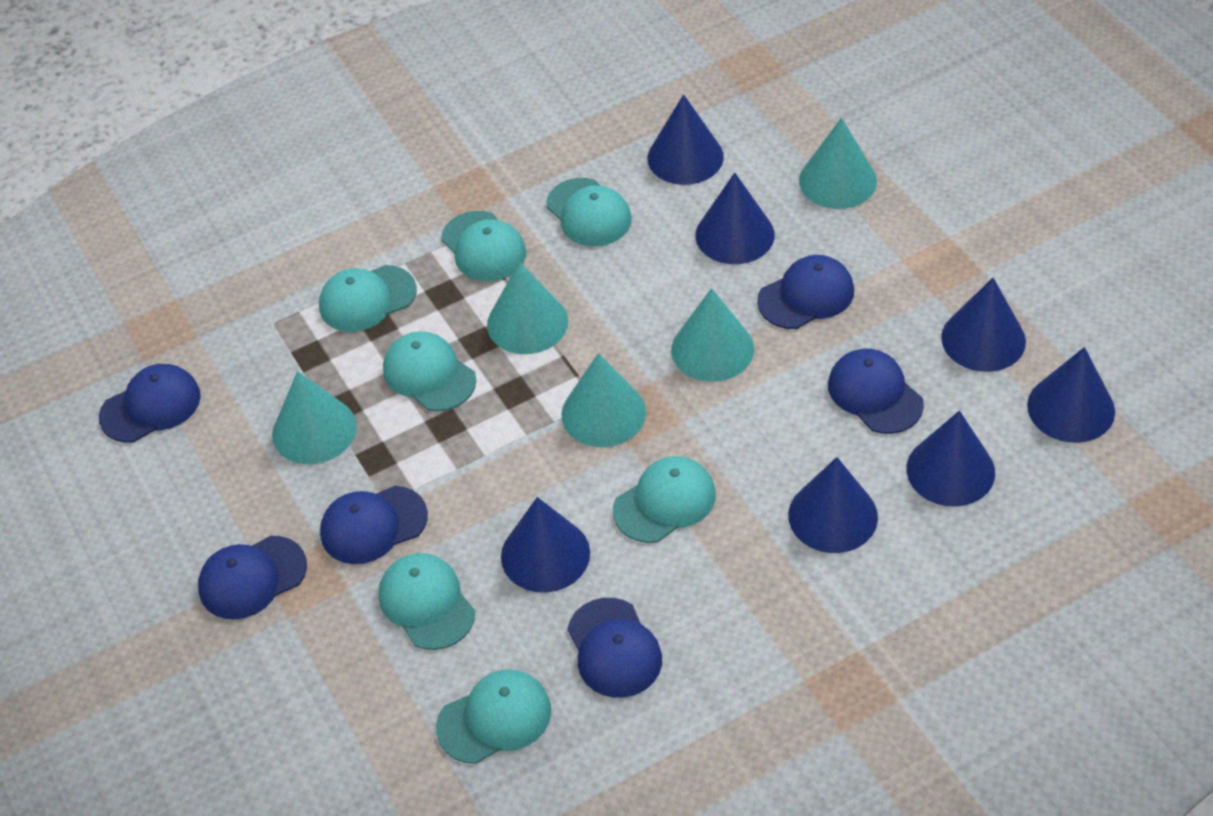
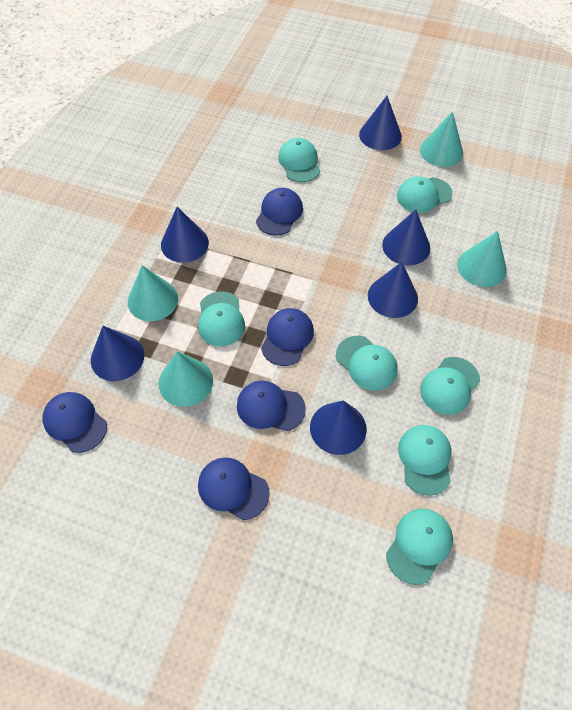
blue cap: 6 -> 5
blue cone: 7 -> 6
turquoise cone: 5 -> 4

